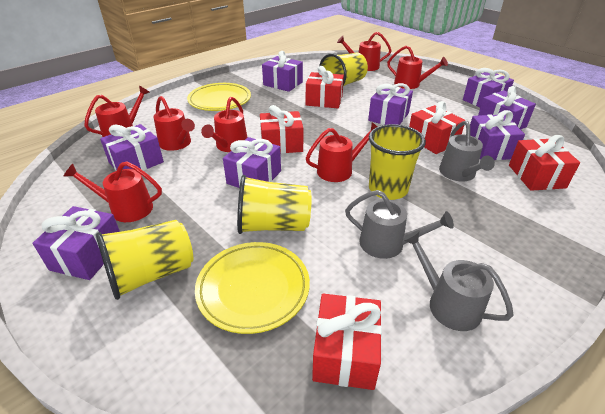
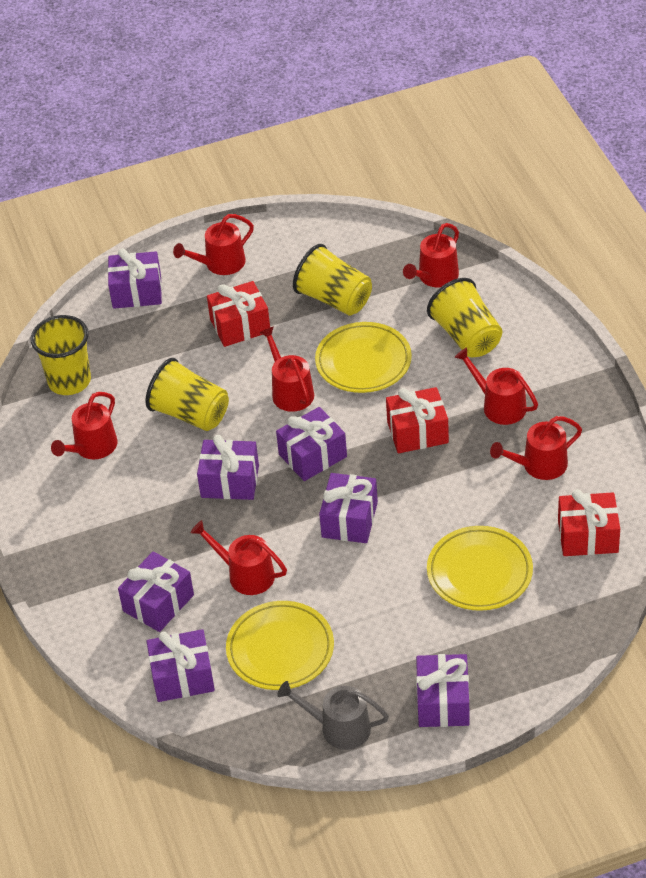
grey watering can: 3 -> 1
purple gift: 8 -> 7
red gift: 5 -> 3
yellow plate: 2 -> 3

